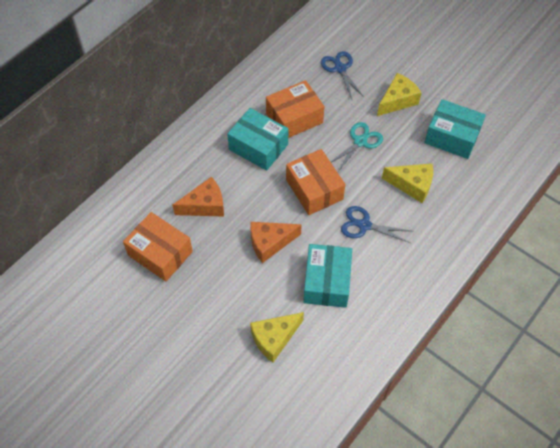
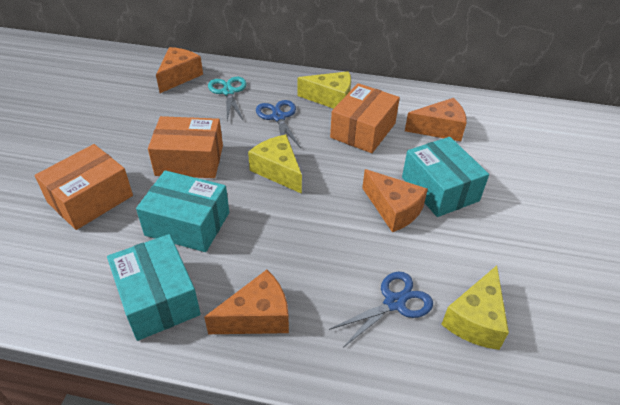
orange cheese: 2 -> 4

